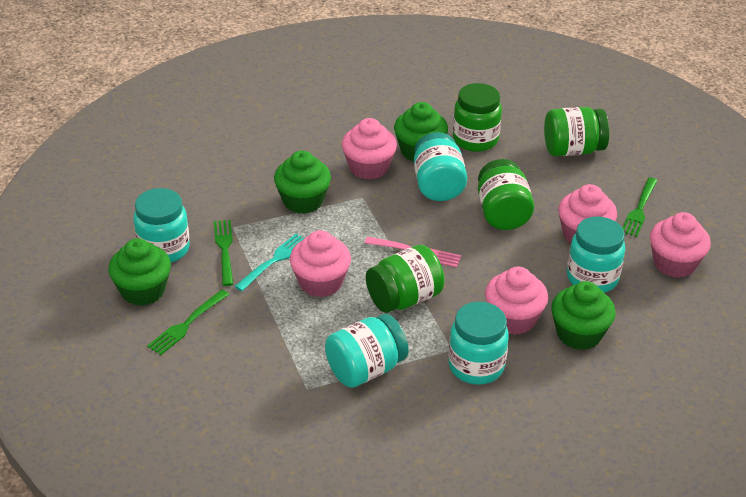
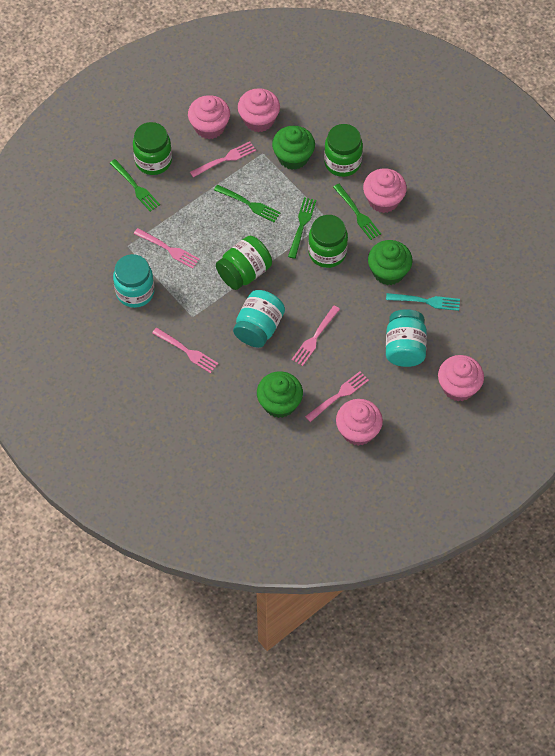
green cupcake: 4 -> 3
green fork: 3 -> 4
pink fork: 1 -> 5
turquoise jar: 5 -> 3

